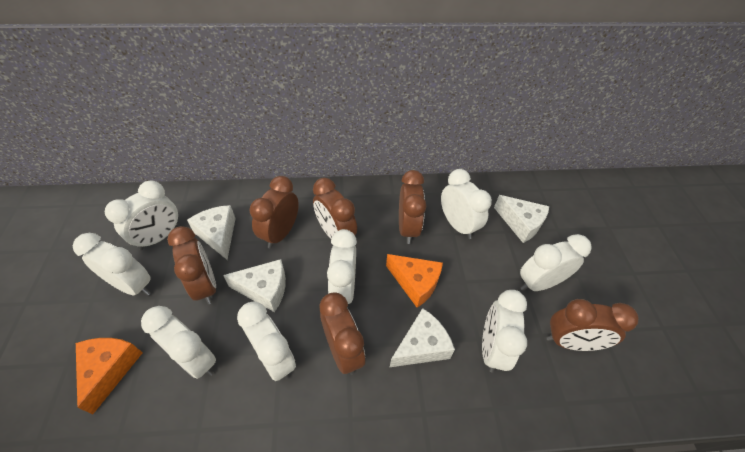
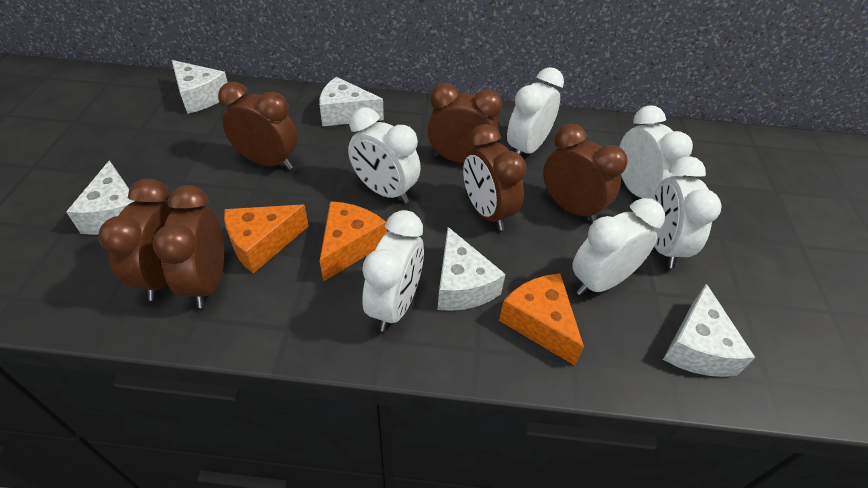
orange cheese: 2 -> 3
white cheese: 4 -> 5
white clock: 8 -> 6

